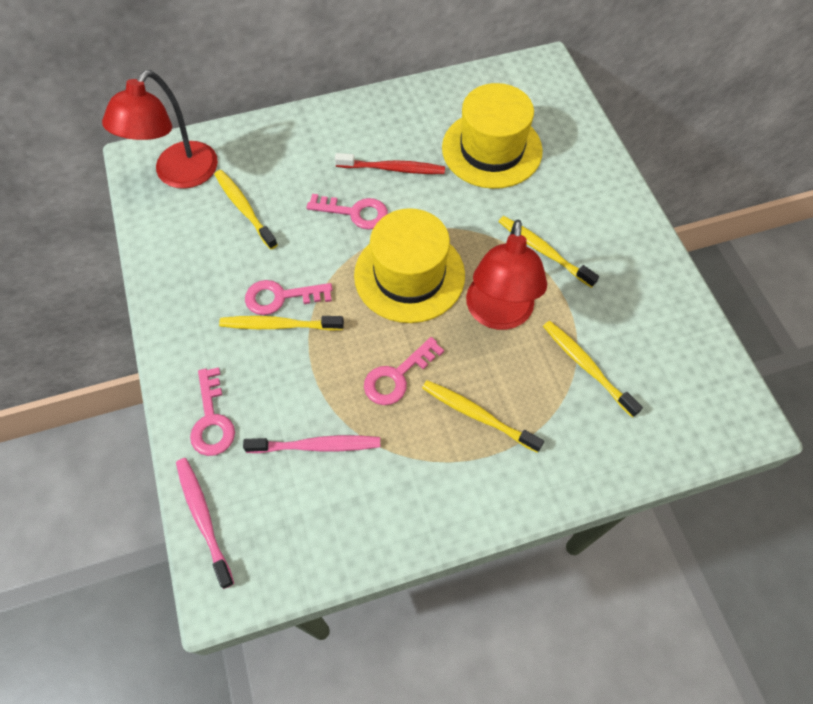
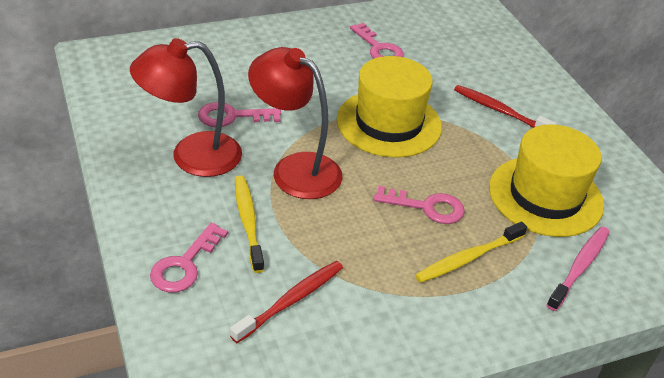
pink toothbrush: 2 -> 1
red toothbrush: 1 -> 2
yellow toothbrush: 5 -> 2

